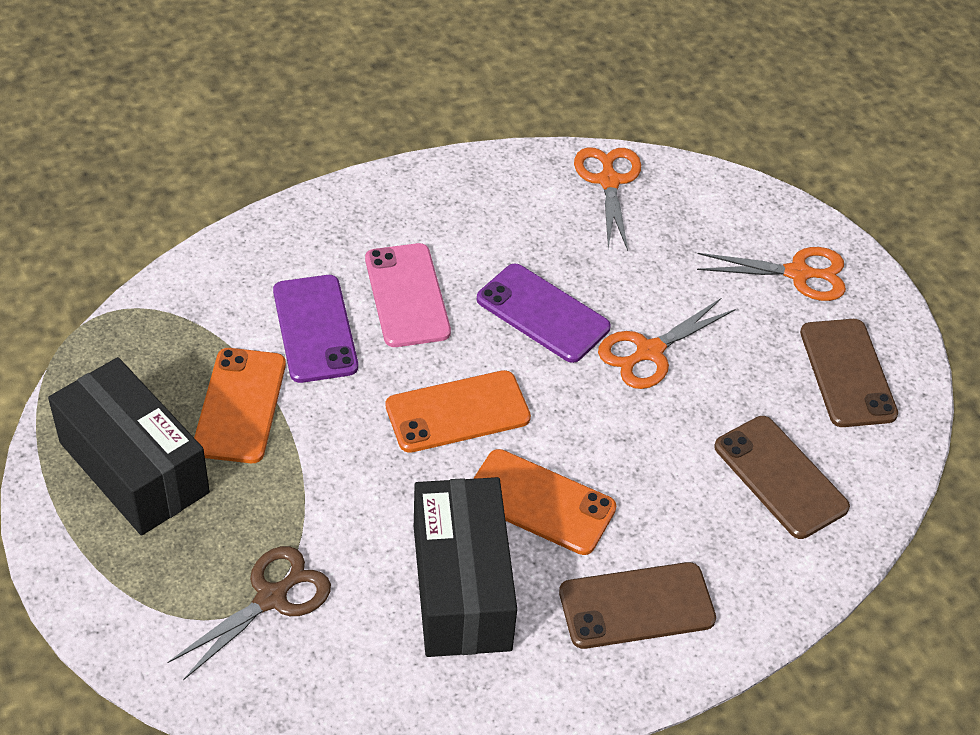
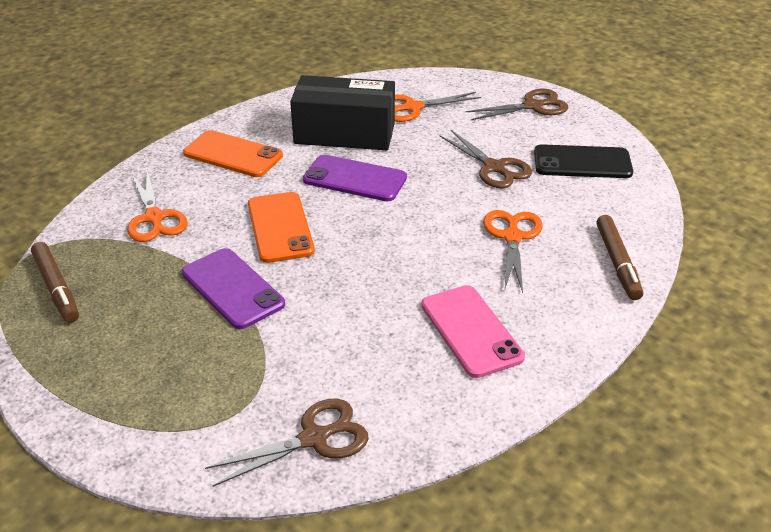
black box: 2 -> 1
black phone: 0 -> 1
brown marker: 0 -> 2
brown phone: 3 -> 0
brown scissors: 1 -> 3
orange phone: 3 -> 2

